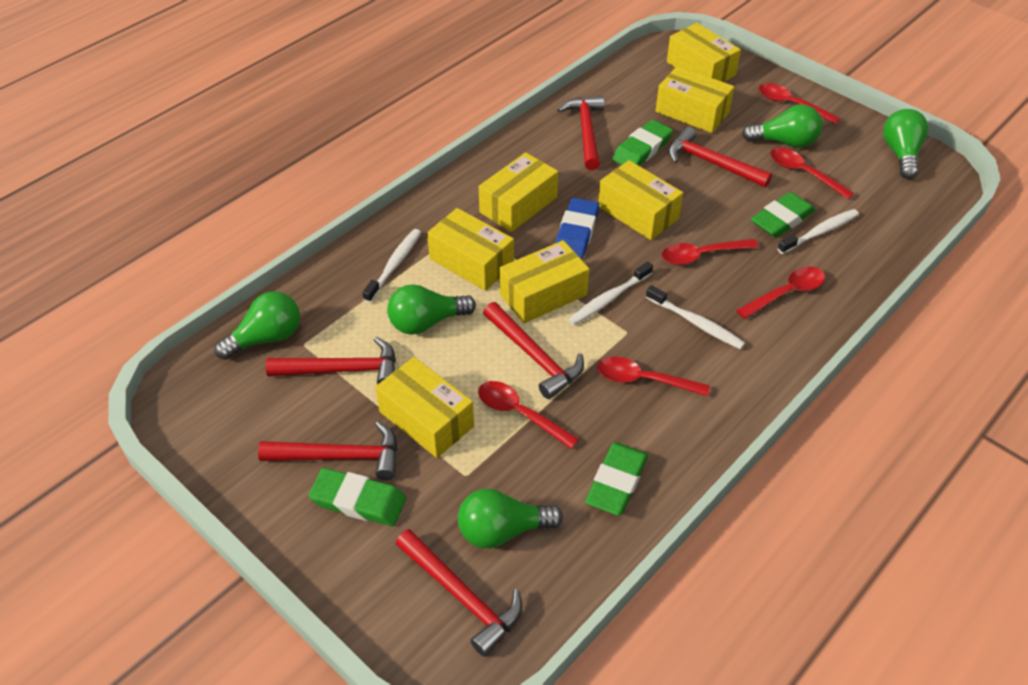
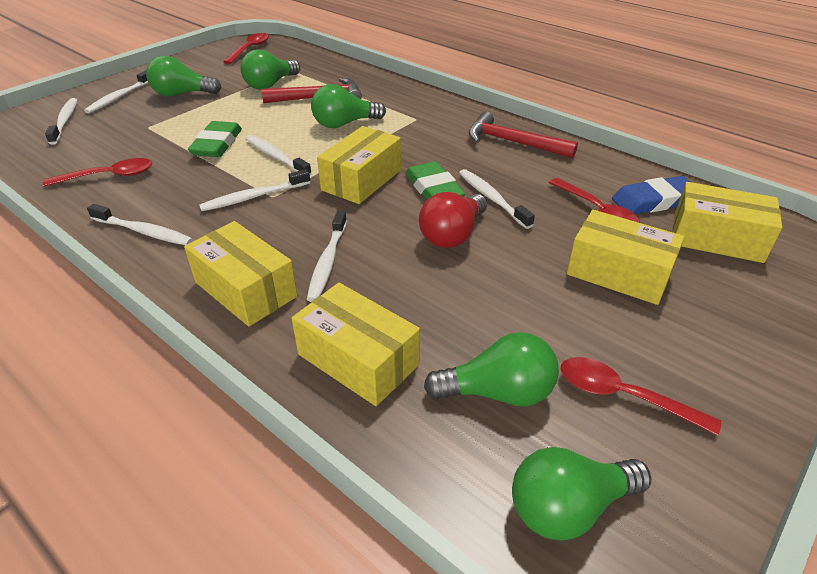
green eraser: 4 -> 2
red hammer: 6 -> 2
red light bulb: 0 -> 1
red spoon: 6 -> 4
white toothbrush: 4 -> 7
yellow box: 7 -> 5

